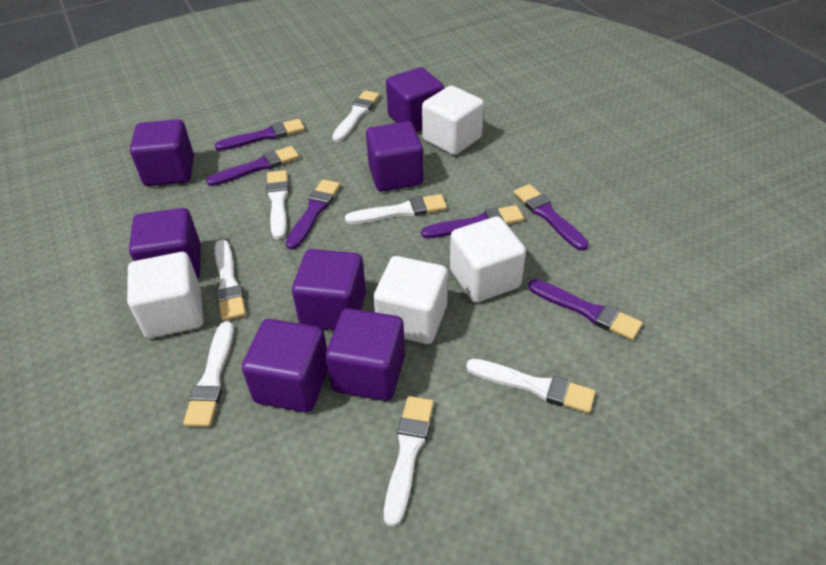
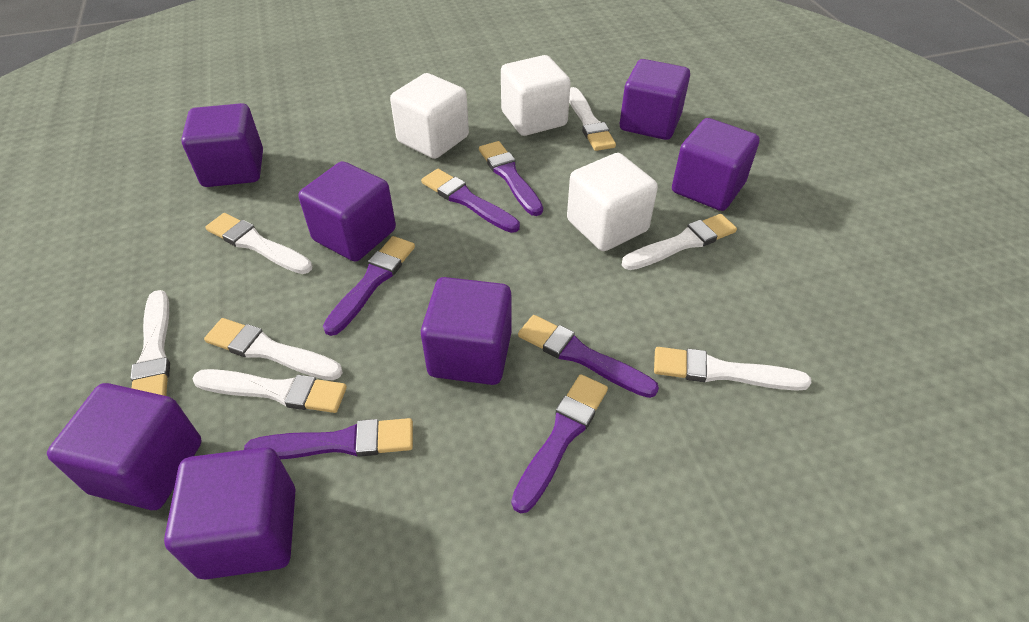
white cube: 4 -> 3

